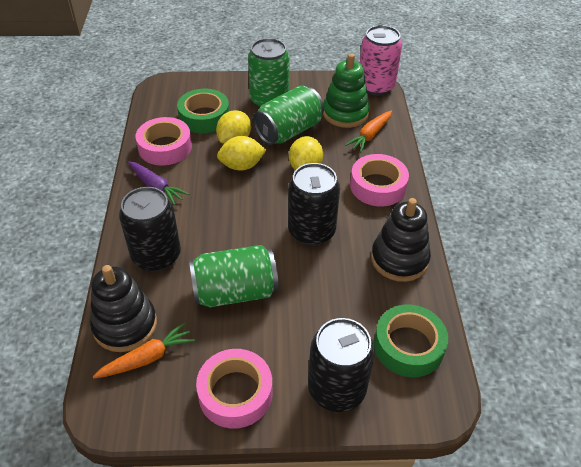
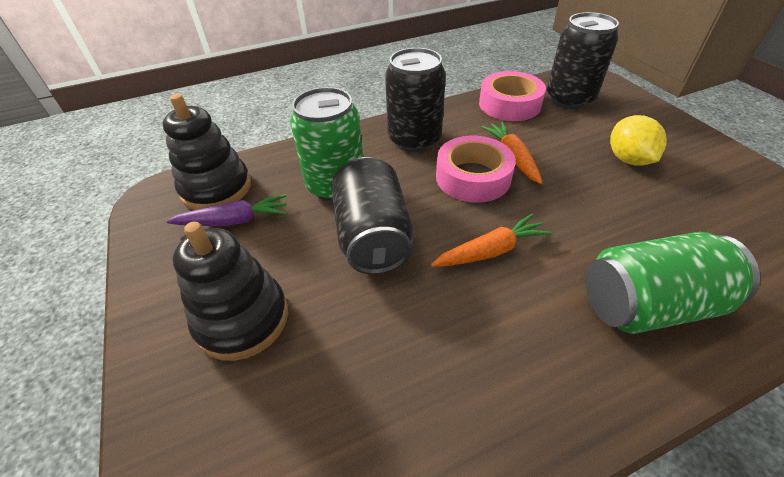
green can: 3 -> 2
green stacking toy: 1 -> 0
green tape: 2 -> 0
pink can: 1 -> 0
pink tape: 3 -> 2
yellow lemon: 3 -> 1

